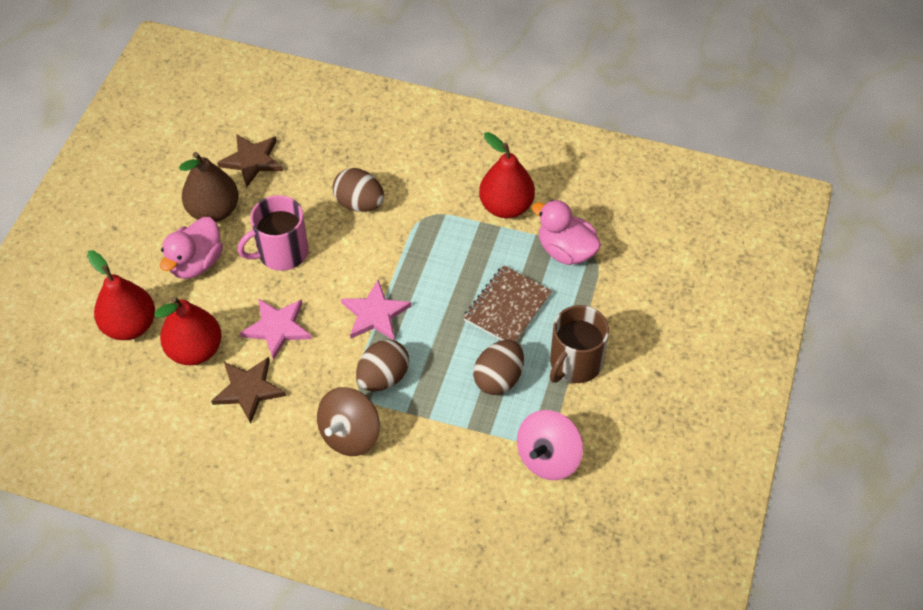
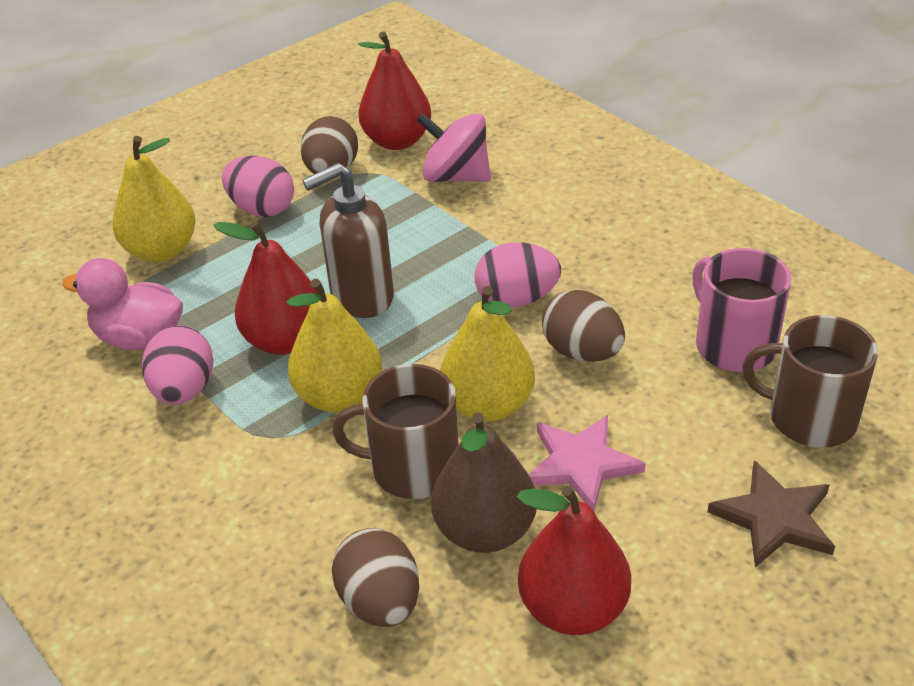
brown mug: 1 -> 2
brown notebook: 1 -> 0
brown soap dispenser: 0 -> 1
brown spinning top: 1 -> 0
brown star: 2 -> 1
pink duck: 2 -> 1
pink egg: 0 -> 3
pink star: 2 -> 1
yellow pear: 0 -> 3

